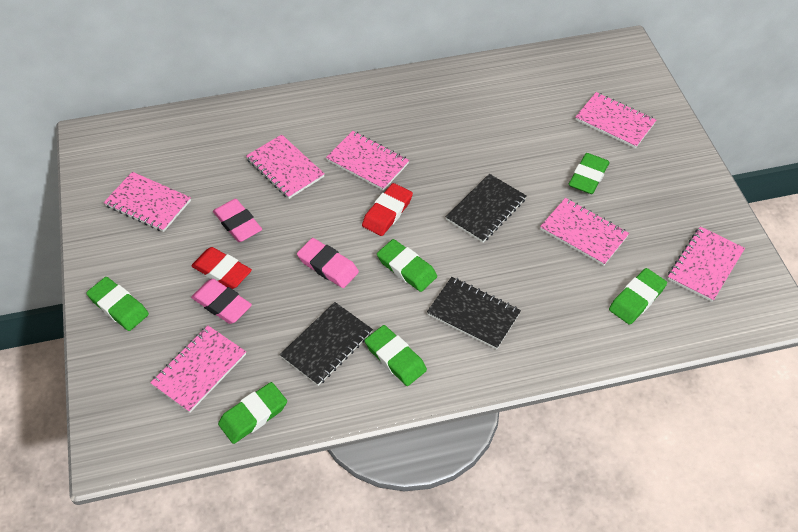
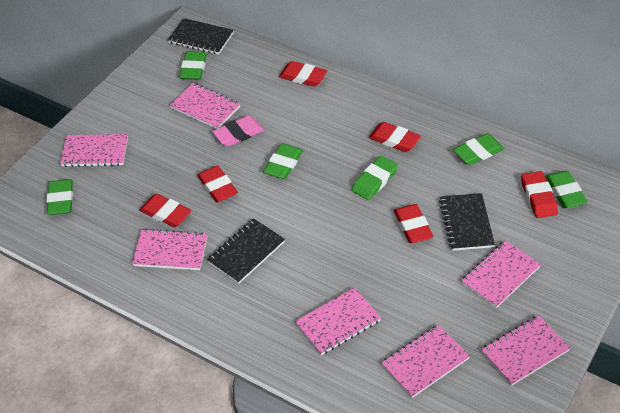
pink eraser: 3 -> 1
red eraser: 2 -> 6

